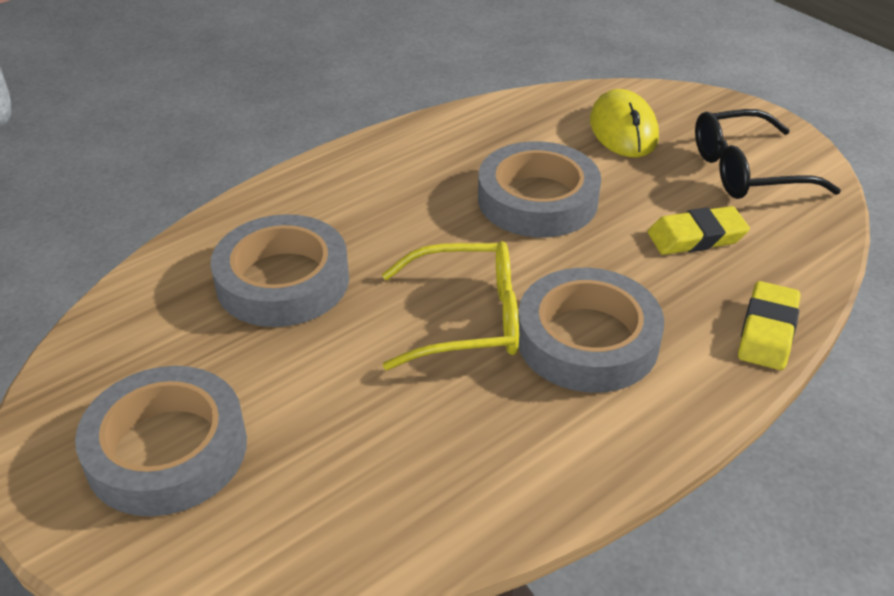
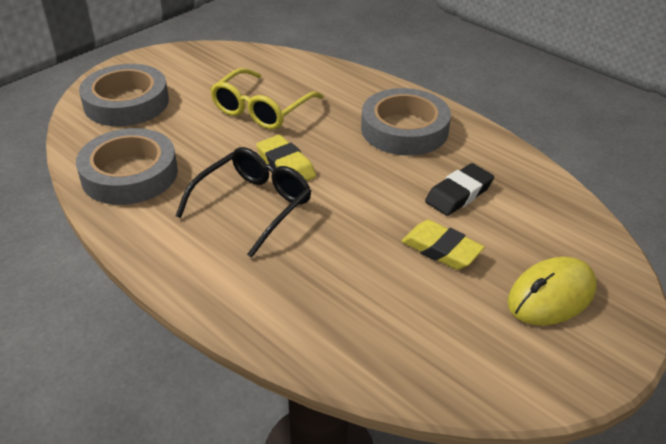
black eraser: 0 -> 1
grey tape: 4 -> 3

